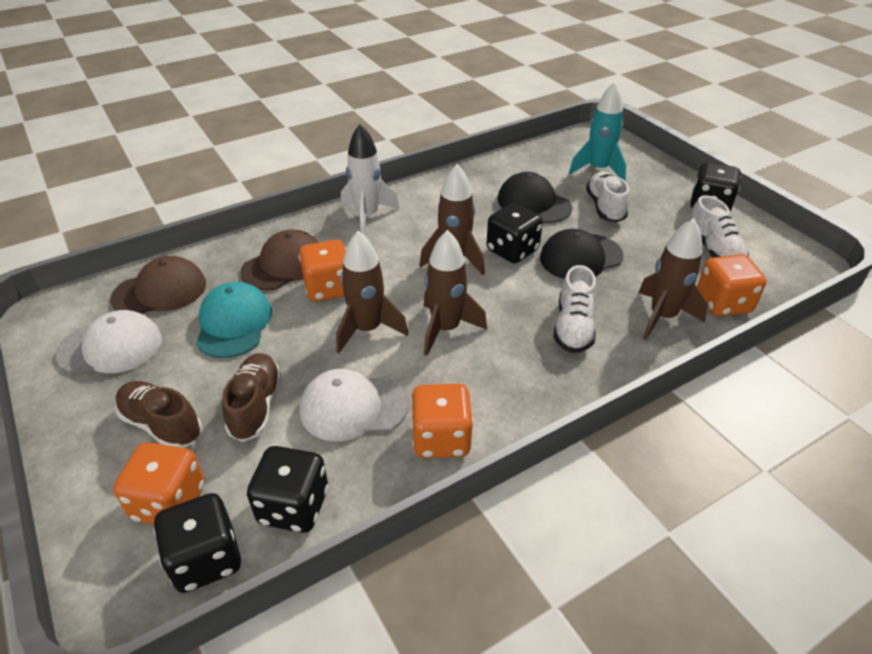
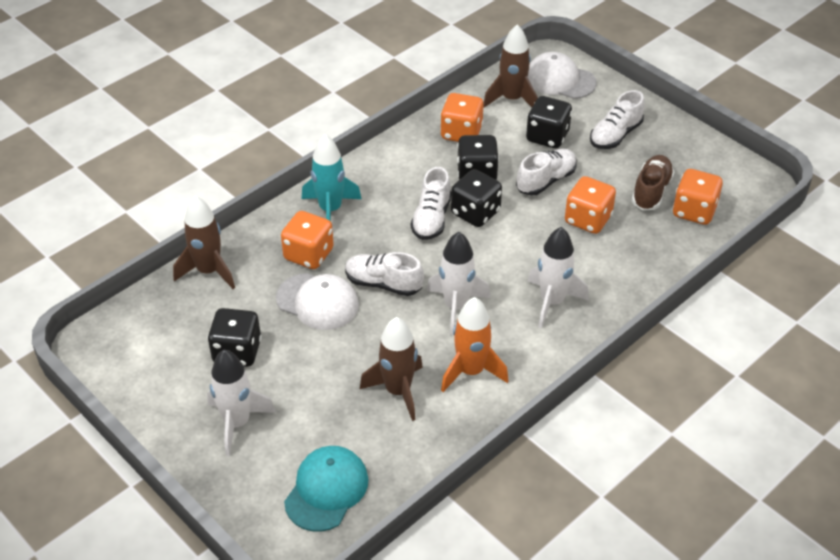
black cap: 2 -> 0
brown cap: 2 -> 0
brown rocket: 4 -> 3
brown shoe: 2 -> 1
orange rocket: 0 -> 1
white rocket: 1 -> 3
white shoe: 3 -> 4

